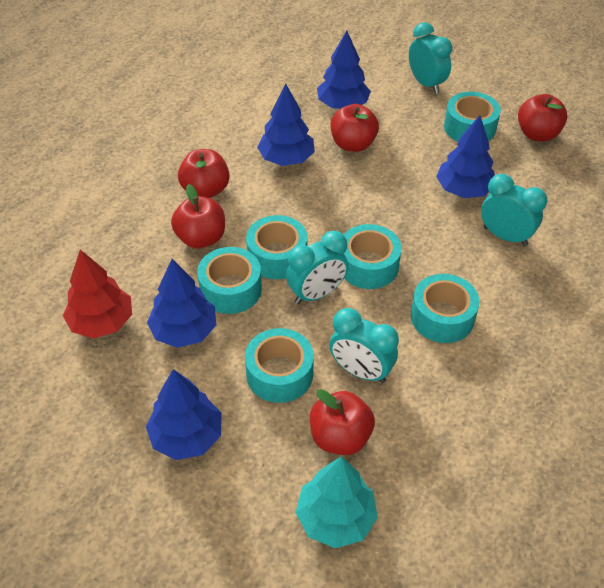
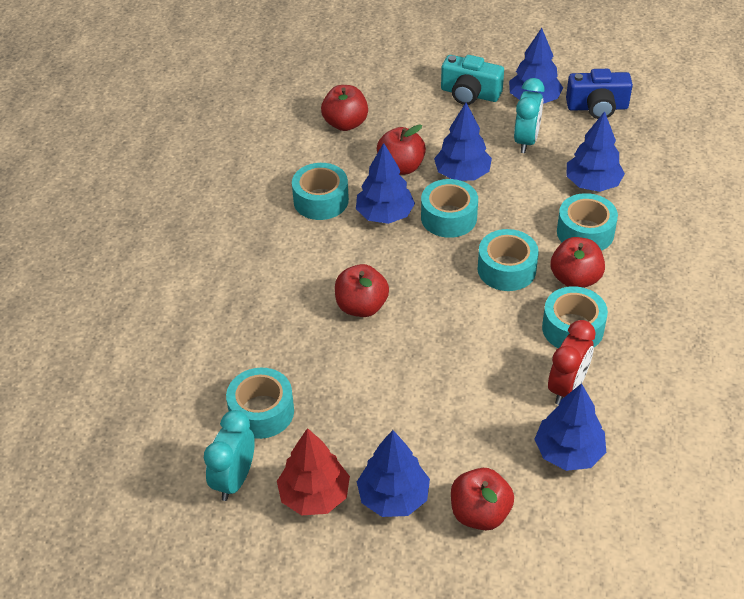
blue camera: 0 -> 1
blue tree: 5 -> 6
red clock: 0 -> 1
turquoise camera: 0 -> 1
turquoise clock: 4 -> 2
turquoise tree: 1 -> 0

